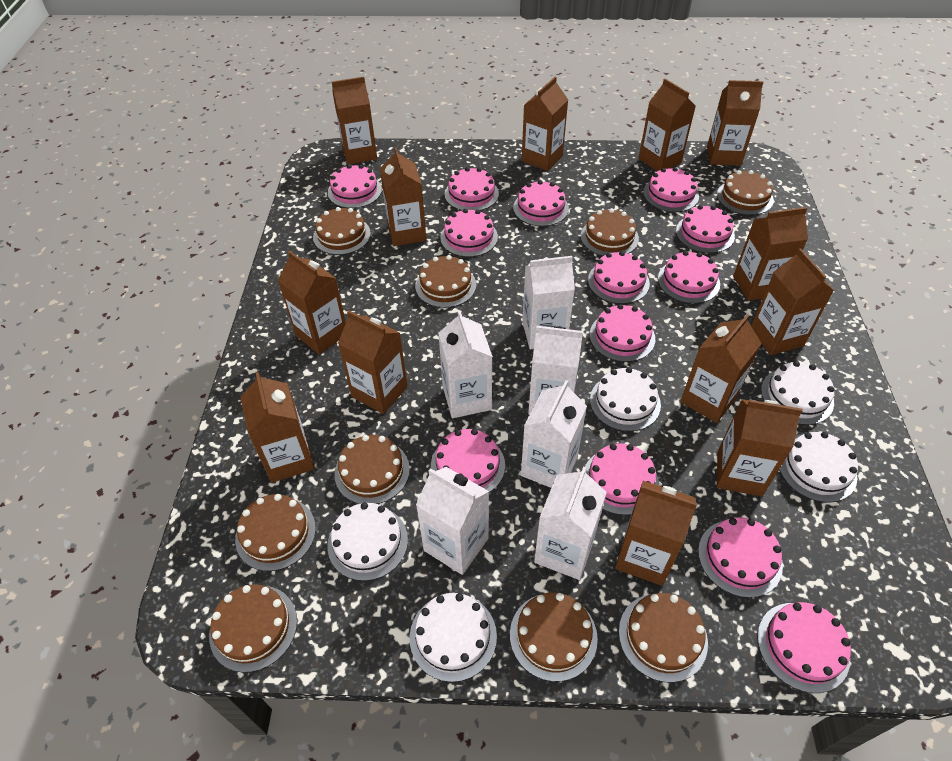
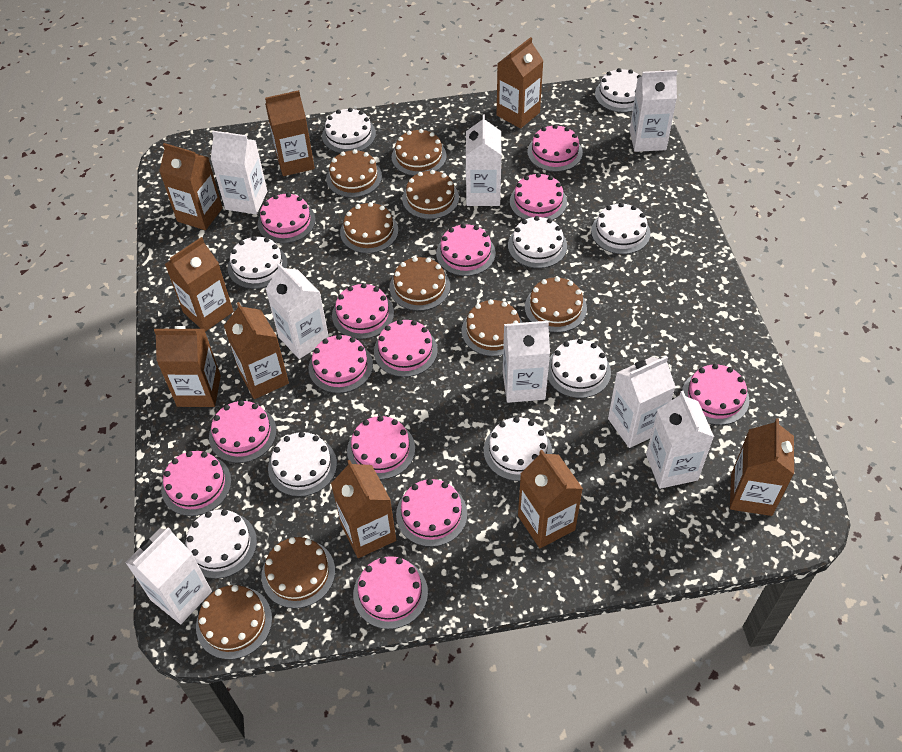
brown carton: 13 -> 9
white cake: 5 -> 9
white carton: 6 -> 8

